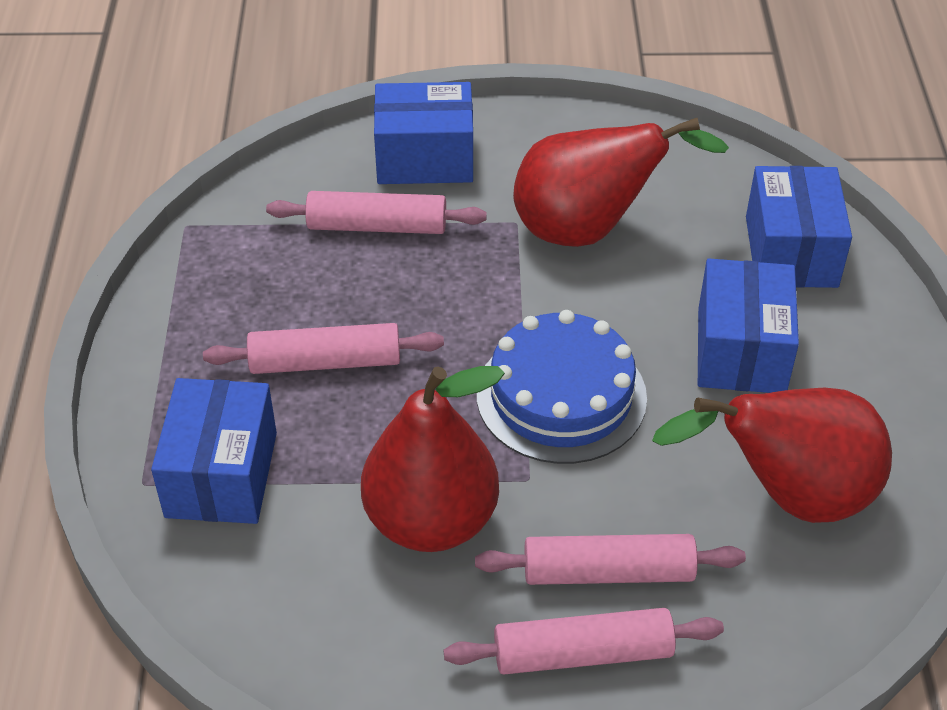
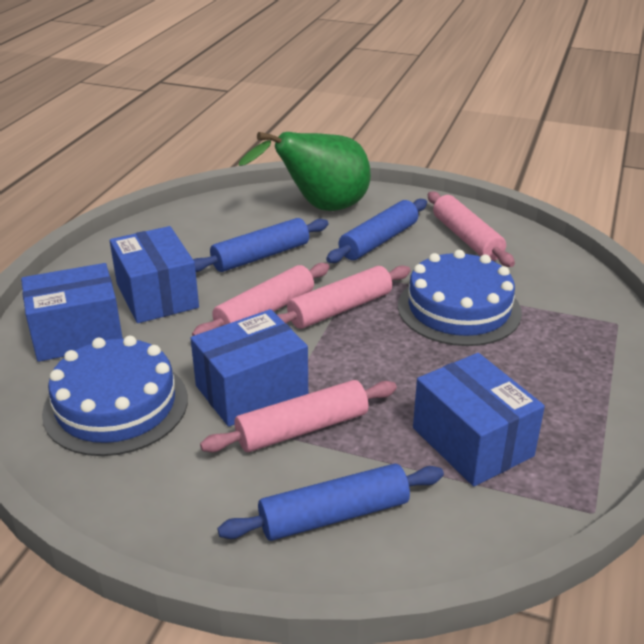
blue cake: 1 -> 2
blue rolling pin: 0 -> 3
green pear: 0 -> 1
red pear: 3 -> 0

